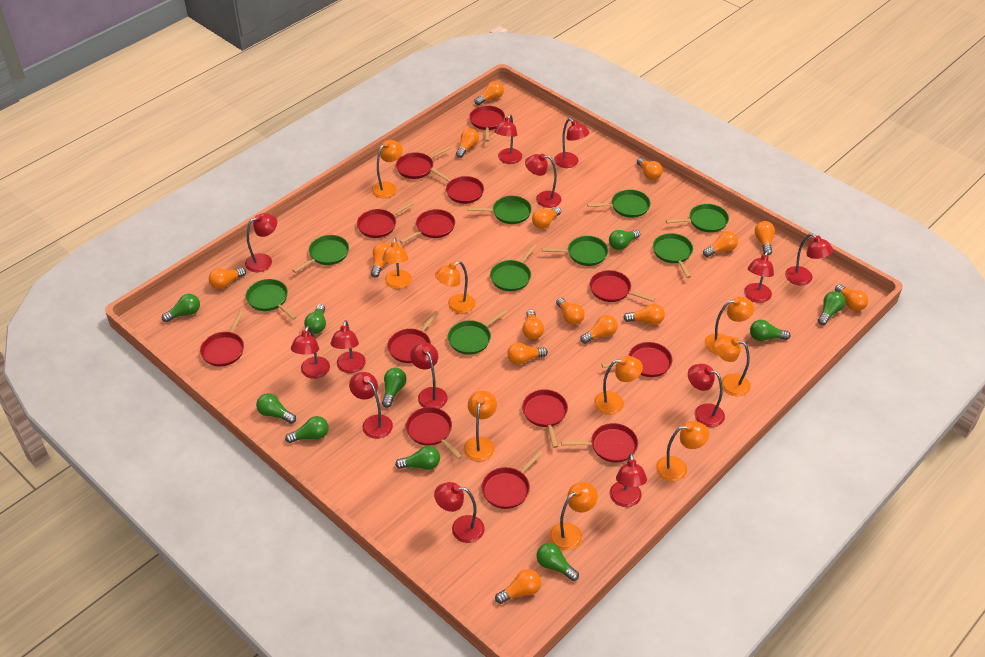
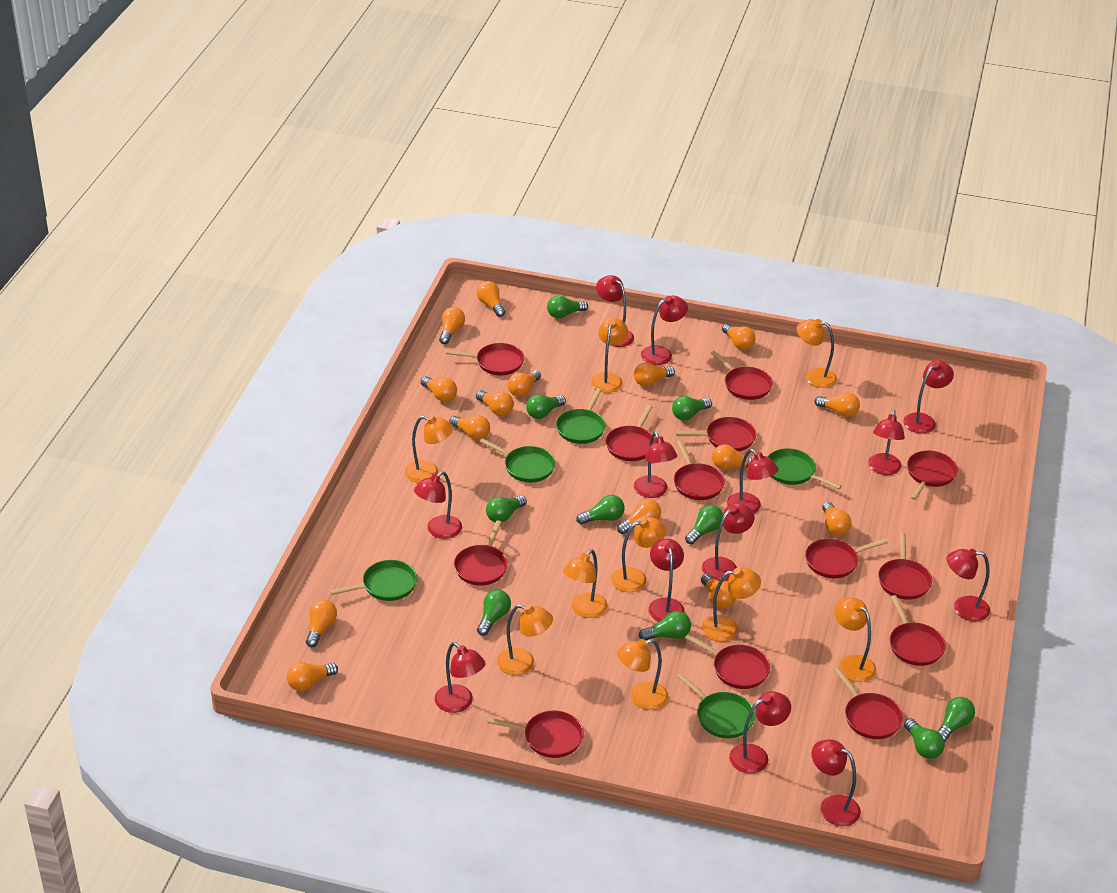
green pan: 9 -> 5

